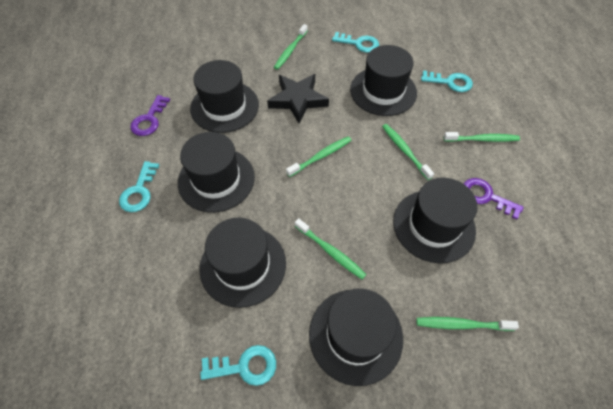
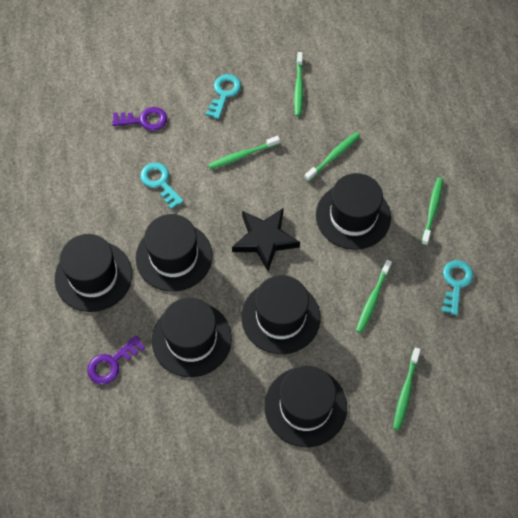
turquoise key: 4 -> 3

